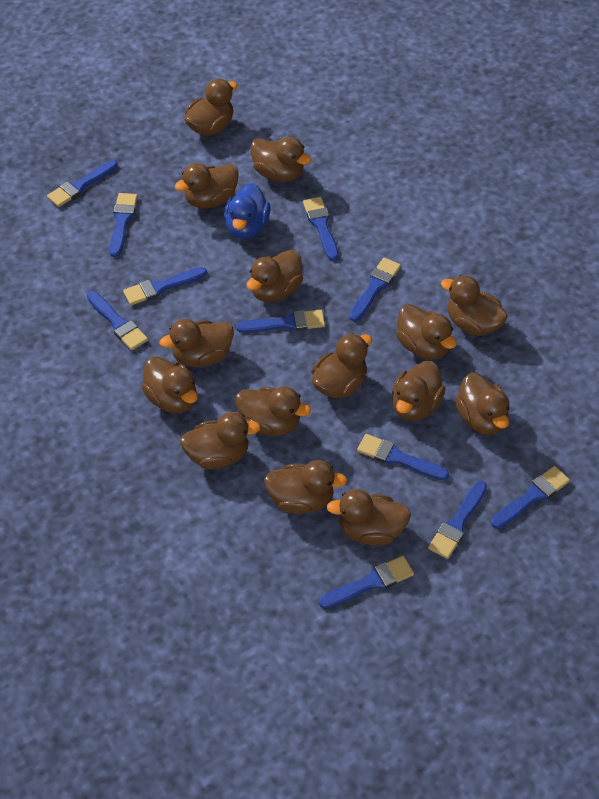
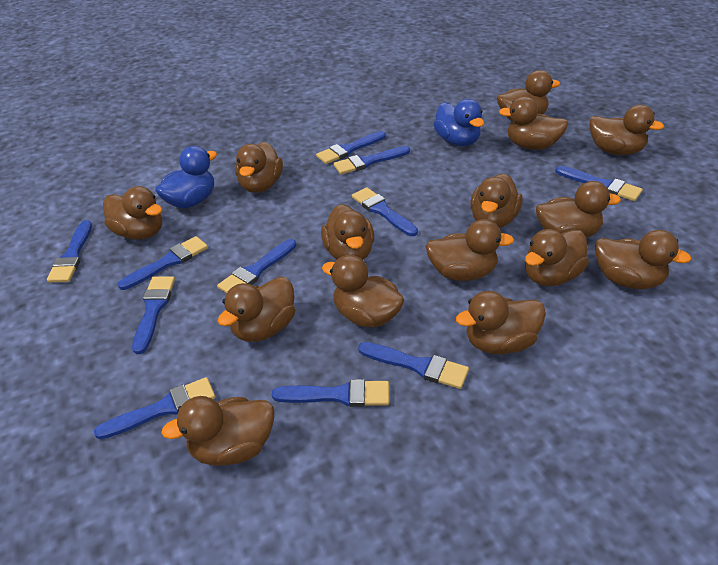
blue duck: 1 -> 2

